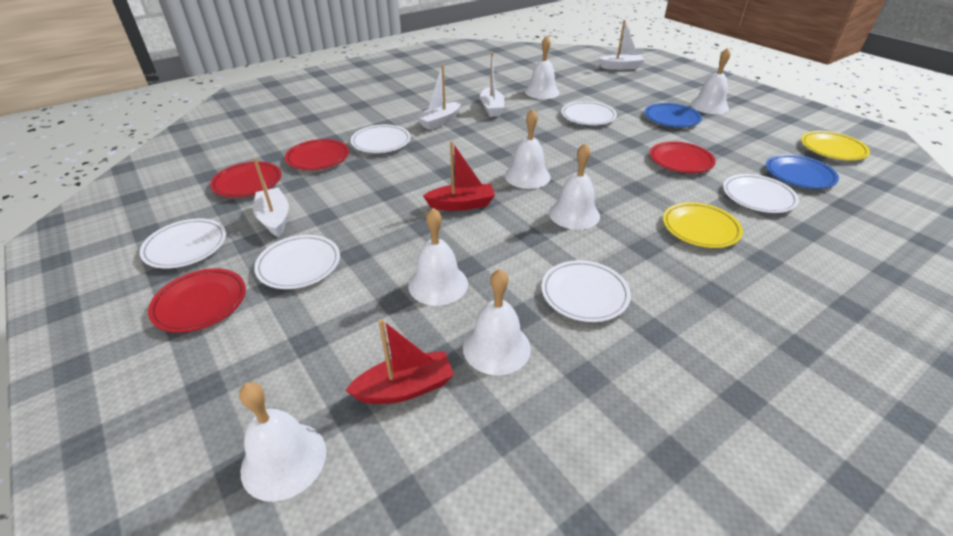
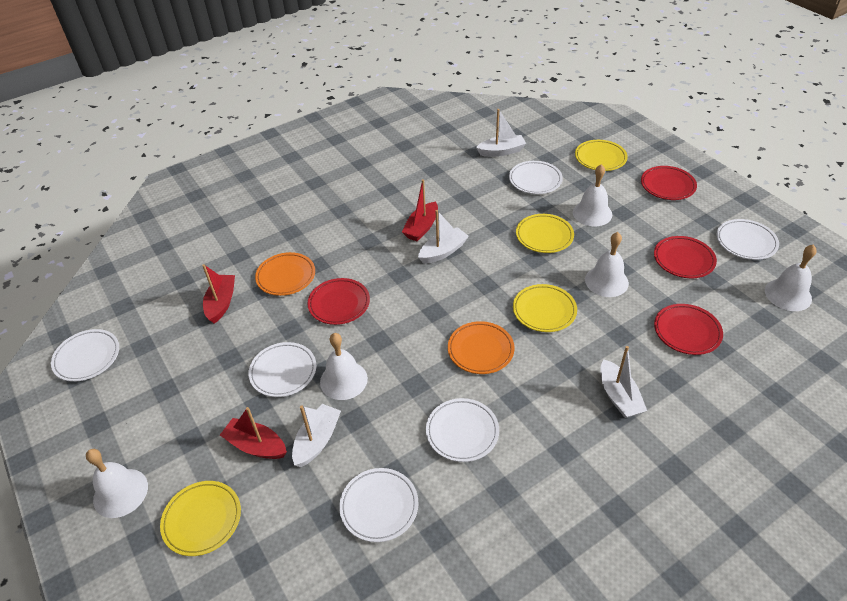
blue plate: 2 -> 0
orange plate: 0 -> 2
red boat: 2 -> 3
white bell: 7 -> 5
yellow plate: 2 -> 4

